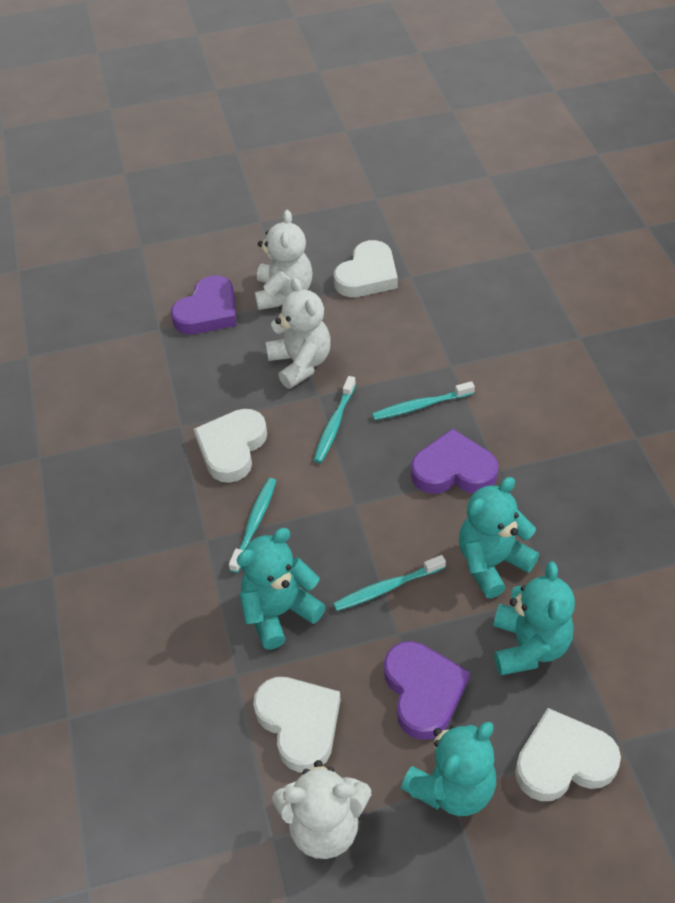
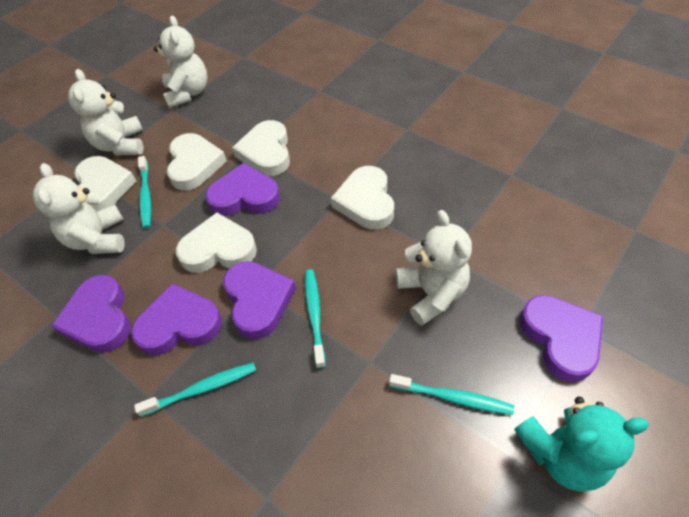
purple heart: 3 -> 5
turquoise teddy bear: 4 -> 1
white heart: 4 -> 5
white teddy bear: 3 -> 4

